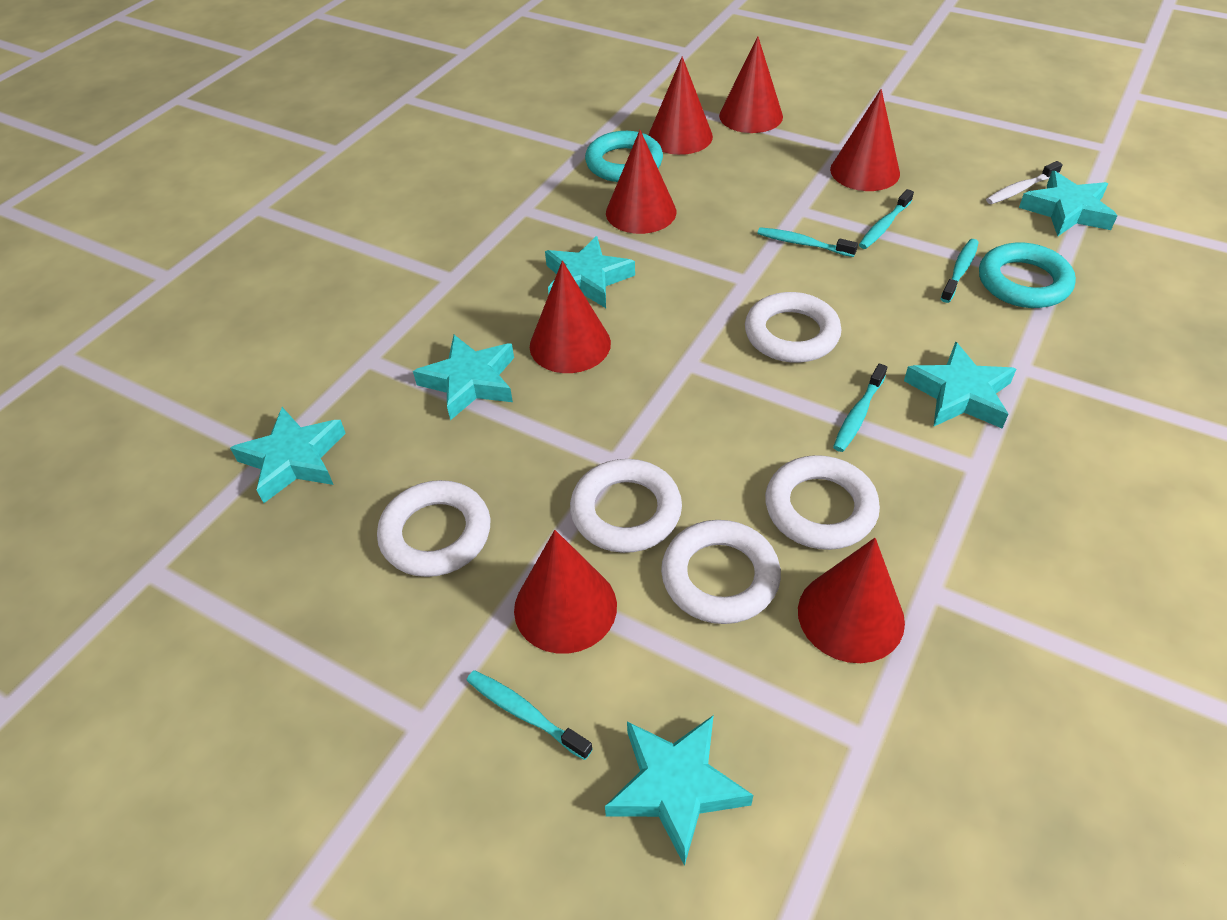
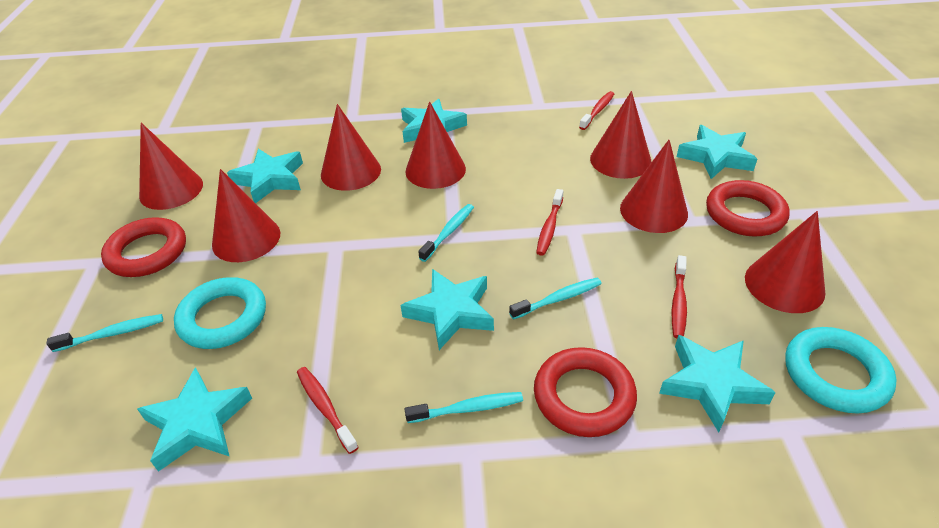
red ring: 0 -> 3
red toothbrush: 0 -> 4
turquoise toothbrush: 5 -> 4
white ring: 5 -> 0
white toothbrush: 1 -> 0

